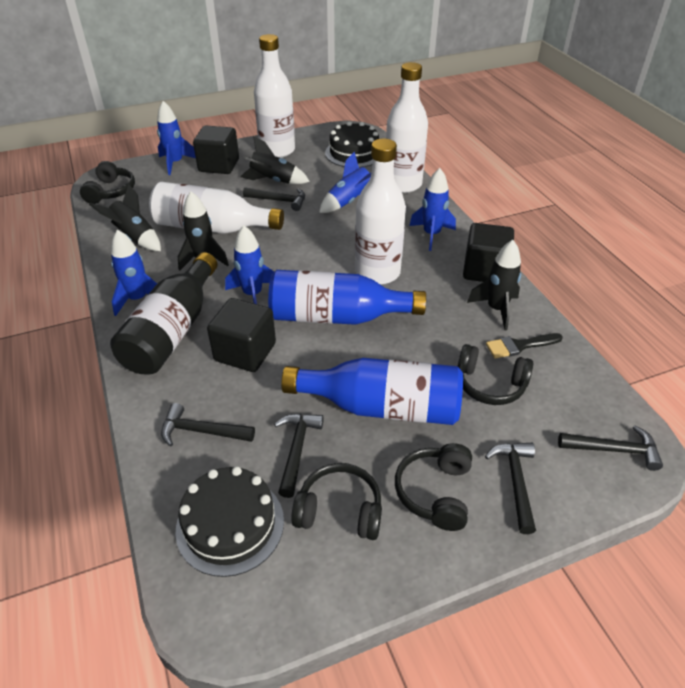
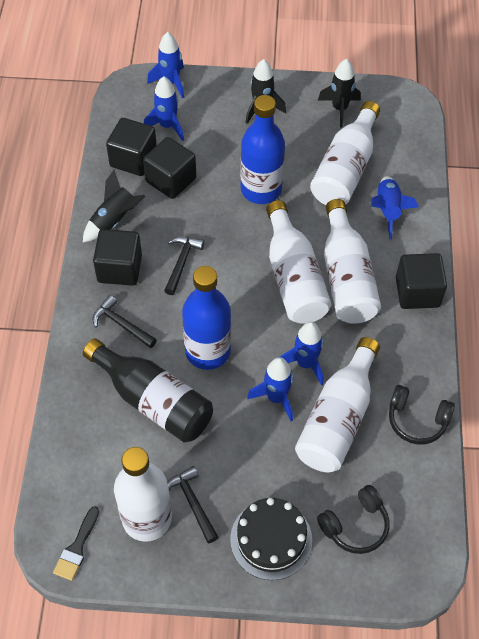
black cake: 2 -> 1
black cube: 3 -> 4
black hammer: 5 -> 3
black headphones: 4 -> 2
black rocket: 4 -> 3
white bottle: 4 -> 5

